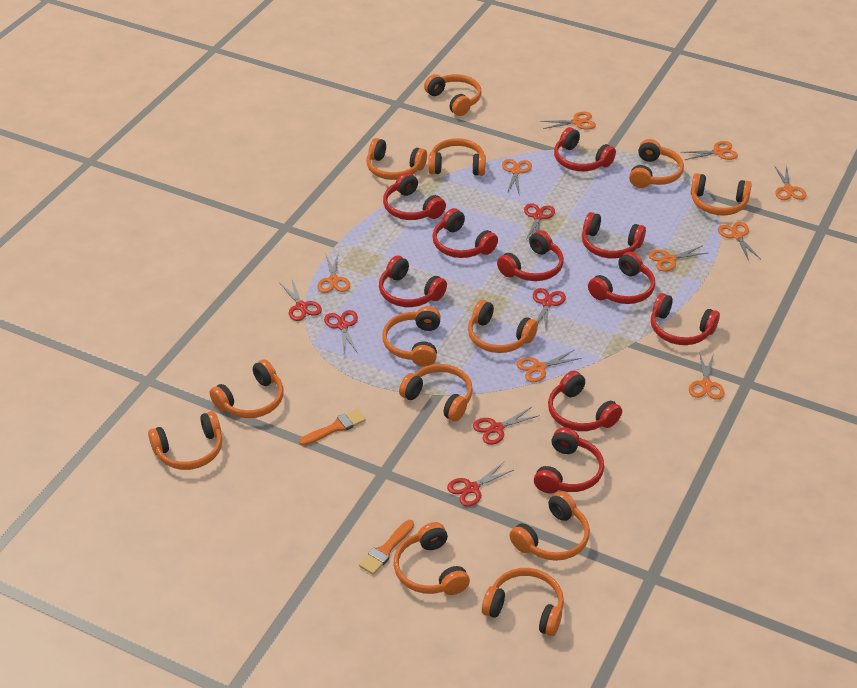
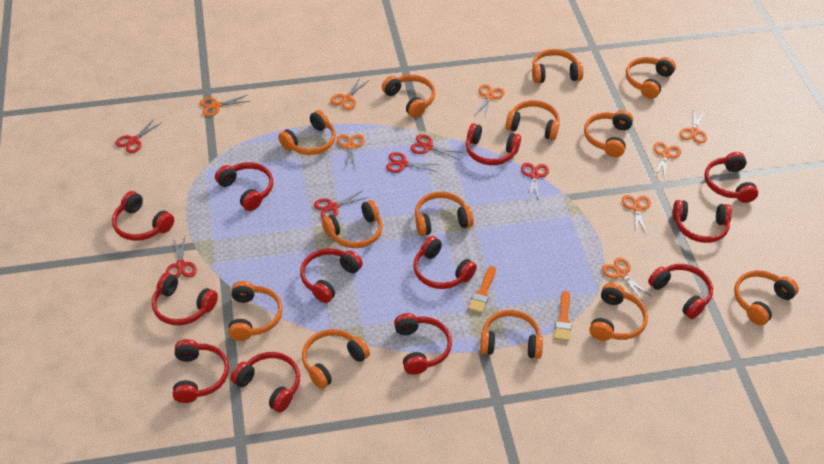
orange scissors: 9 -> 8
red headphones: 10 -> 12

